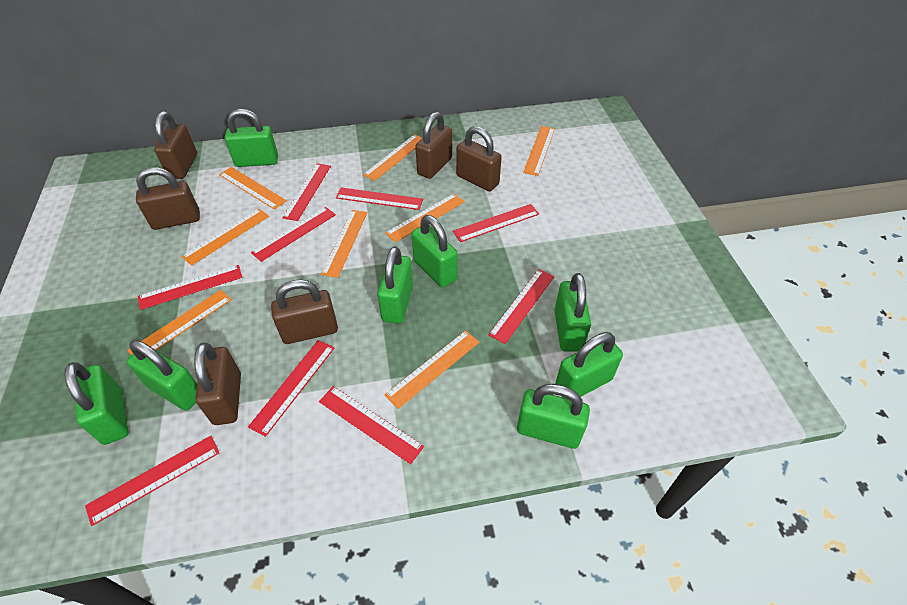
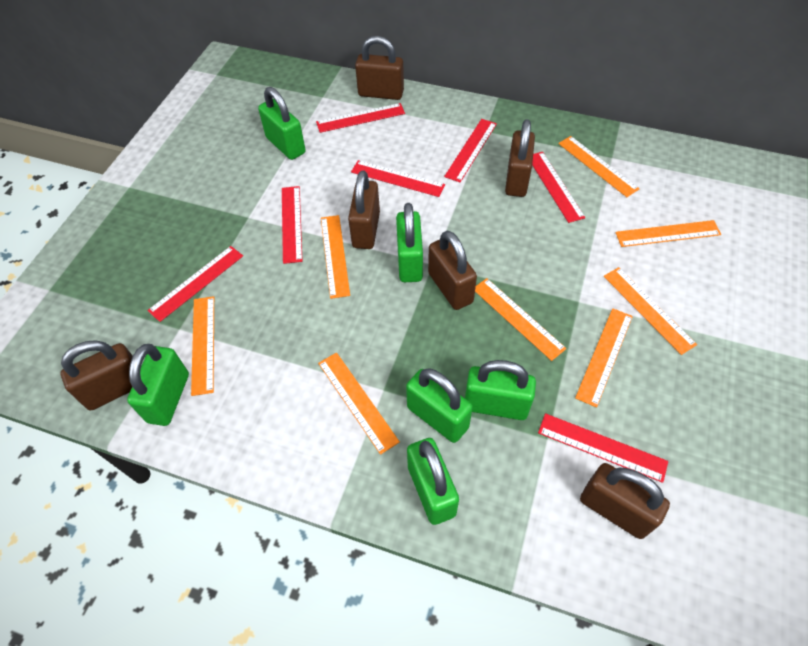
green padlock: 8 -> 6
red ruler: 9 -> 7

